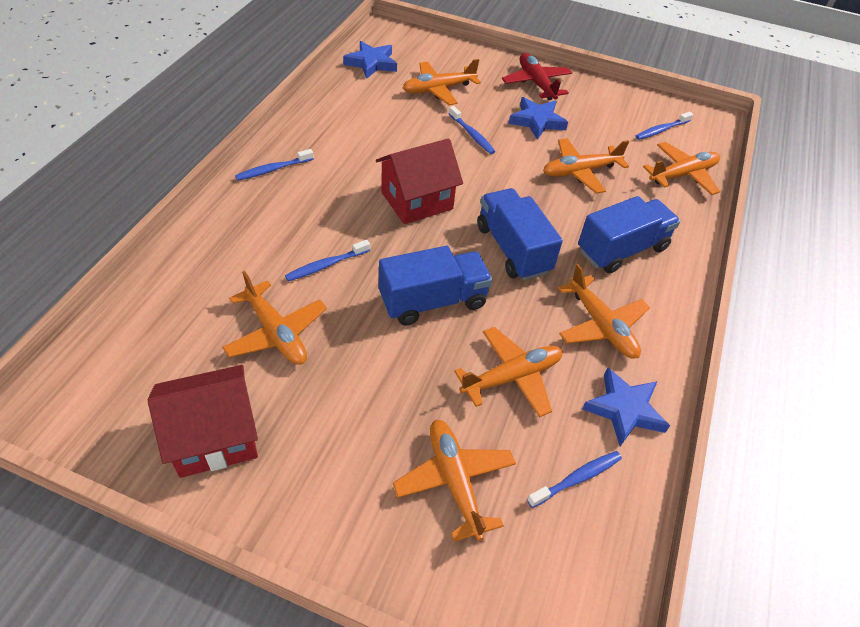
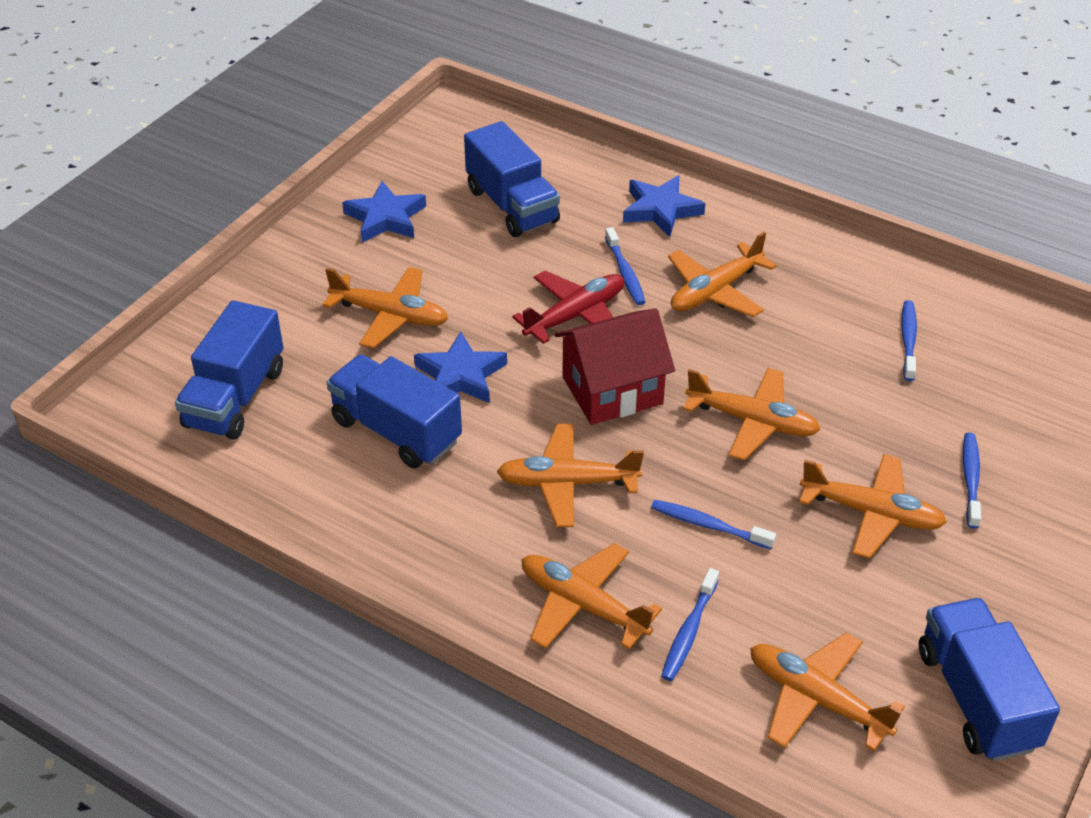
blue truck: 3 -> 4
red house: 2 -> 1

